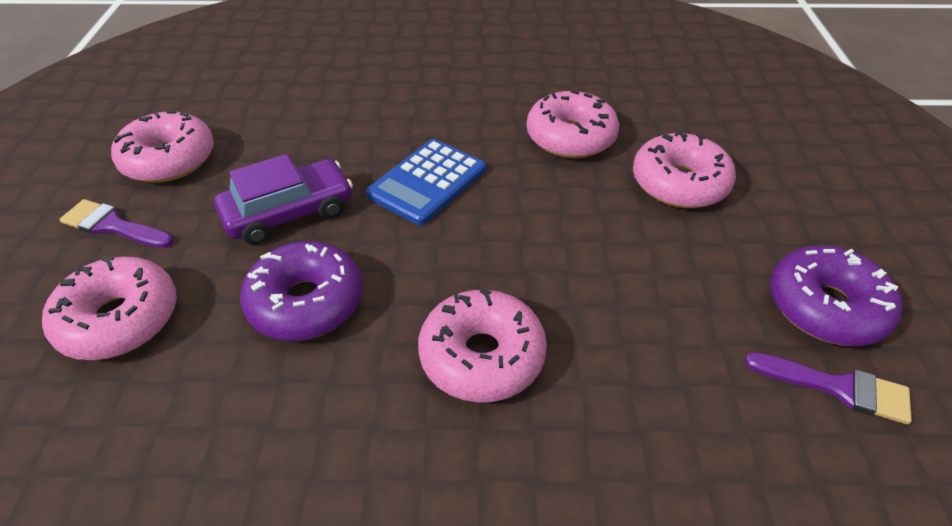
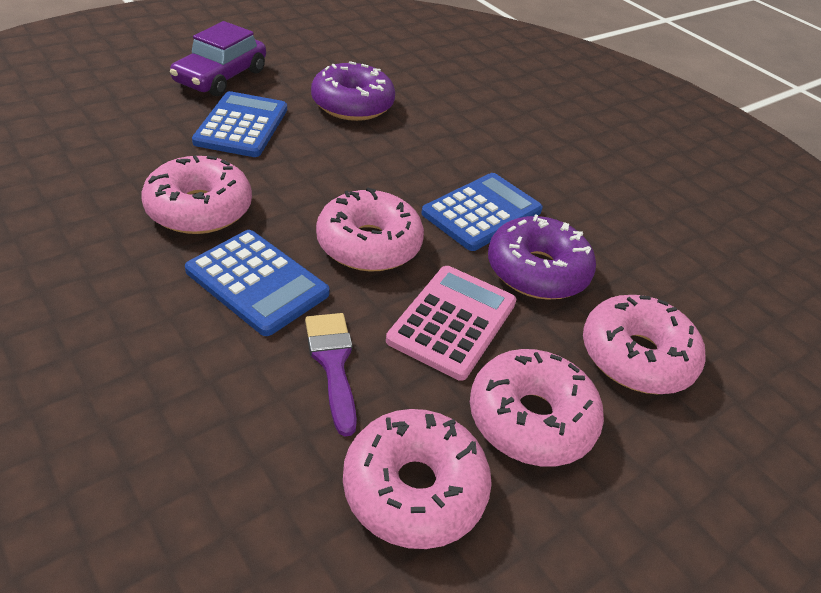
blue calculator: 1 -> 3
pink calculator: 0 -> 1
purple brush: 2 -> 1

